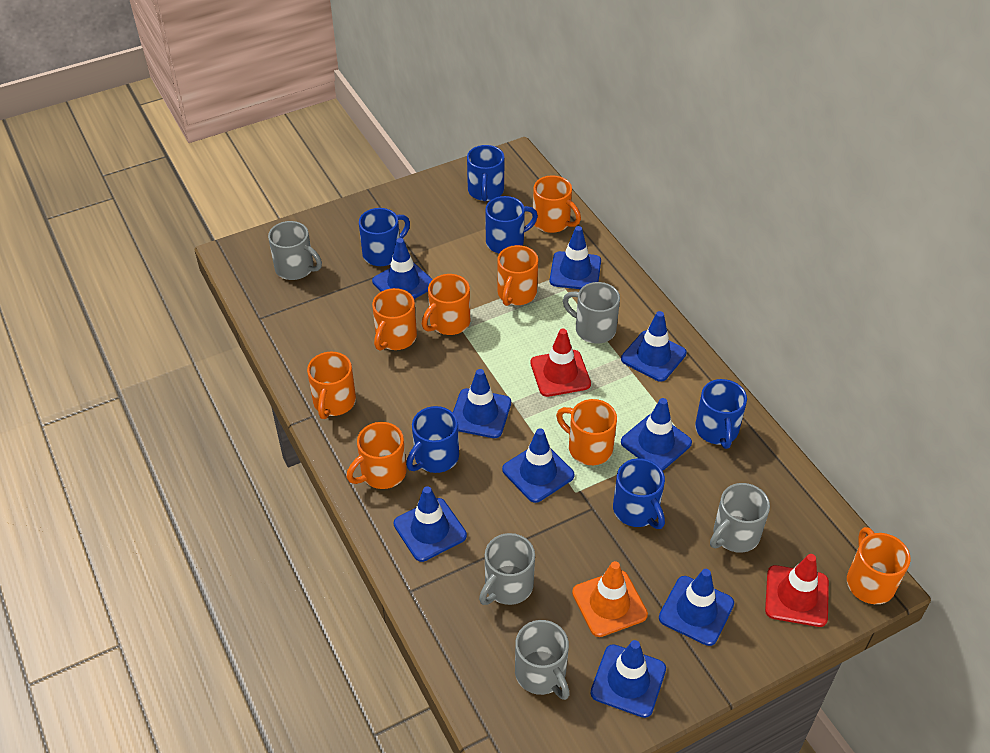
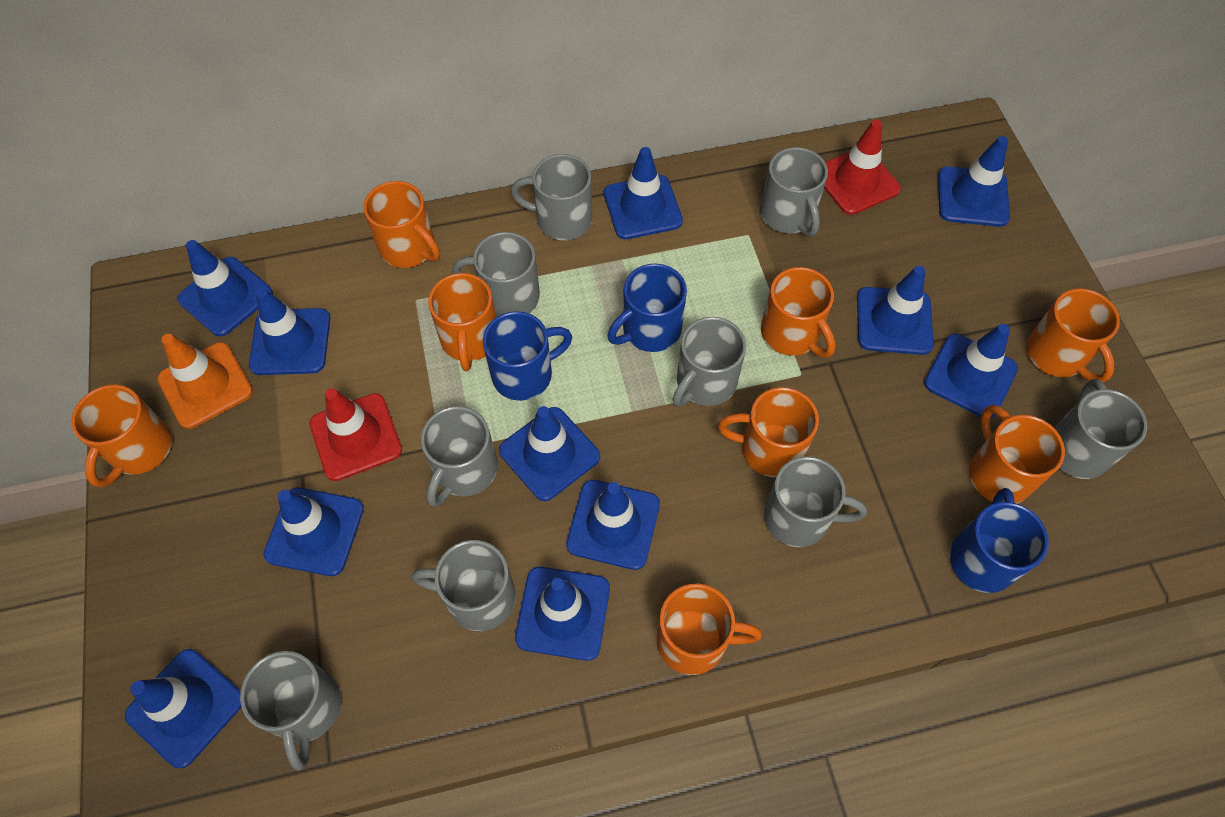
blue mug: 6 -> 3
blue traffic cone: 9 -> 11
grey mug: 5 -> 9

